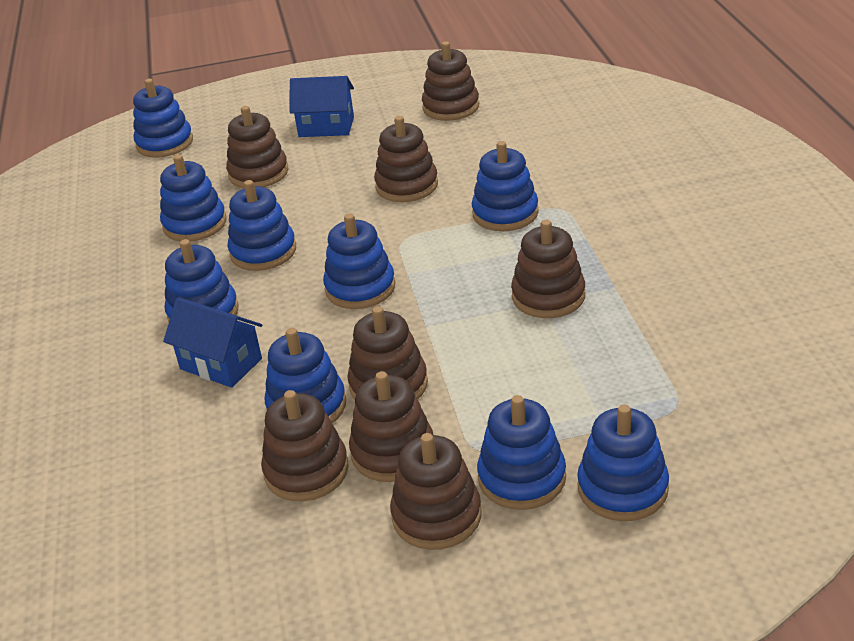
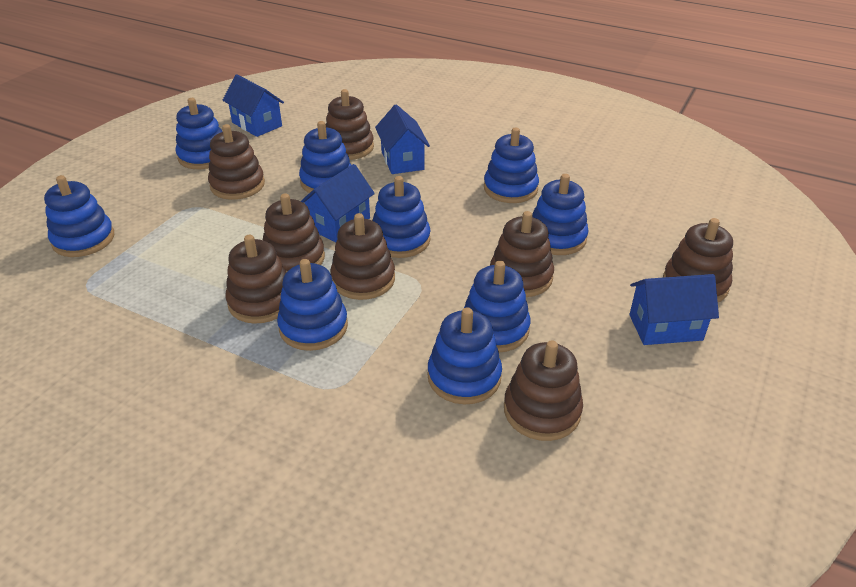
blue house: 2 -> 4

